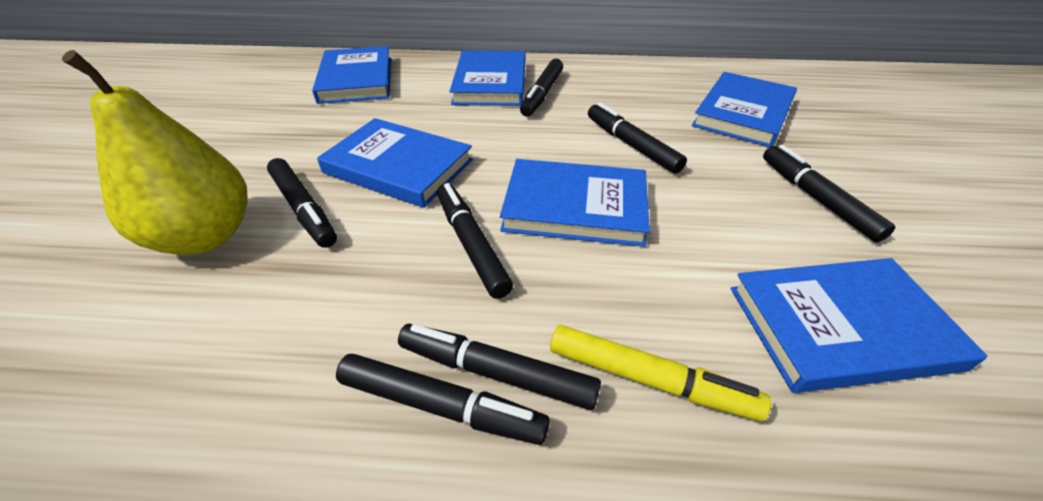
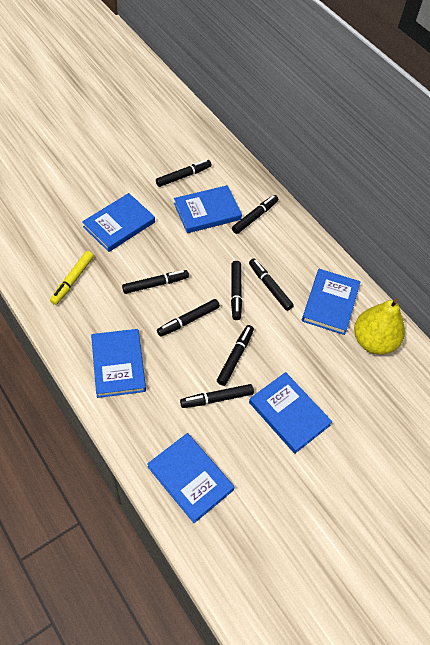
black marker: 7 -> 8

